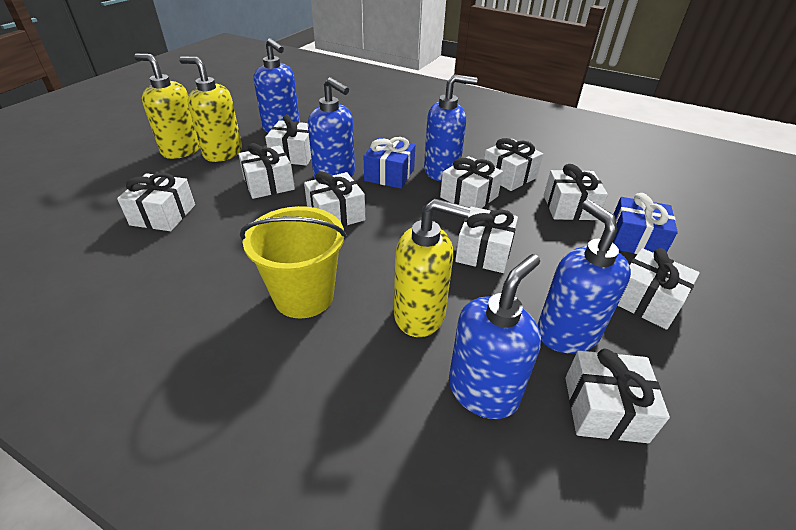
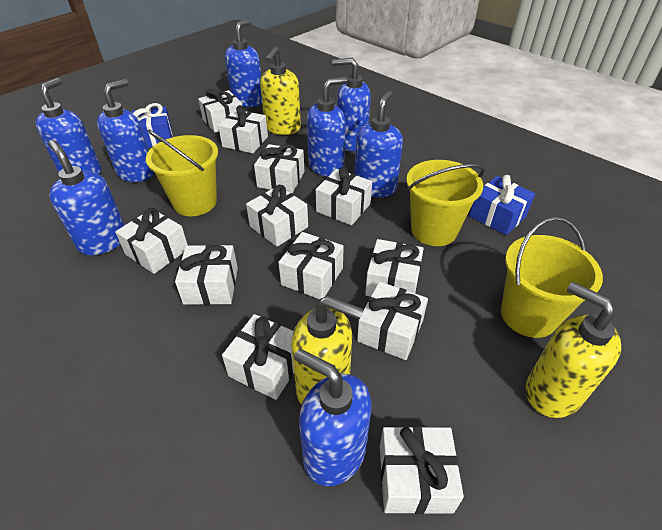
blue soap dispenser: 5 -> 8
white gift: 10 -> 12
yellow bucket: 1 -> 3

